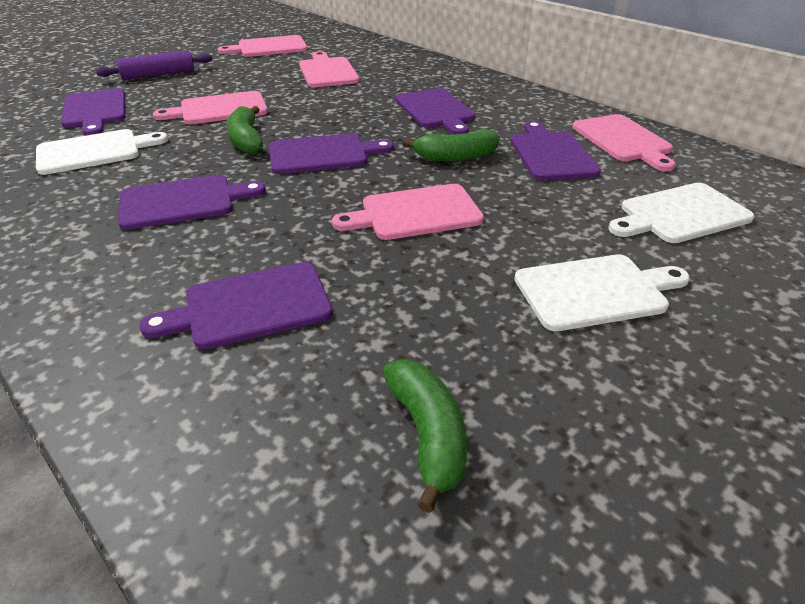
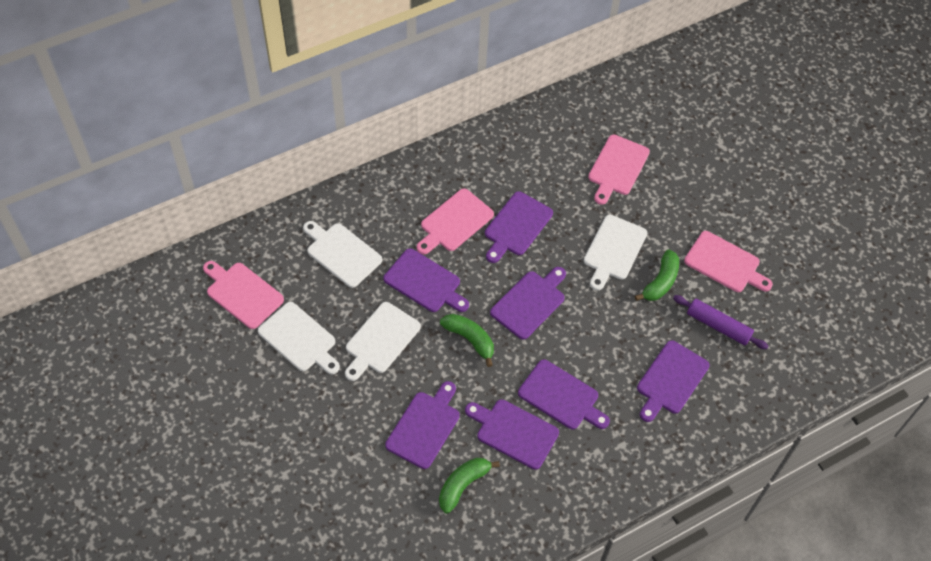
pink cutting board: 5 -> 4
purple cutting board: 6 -> 7
white cutting board: 3 -> 4

